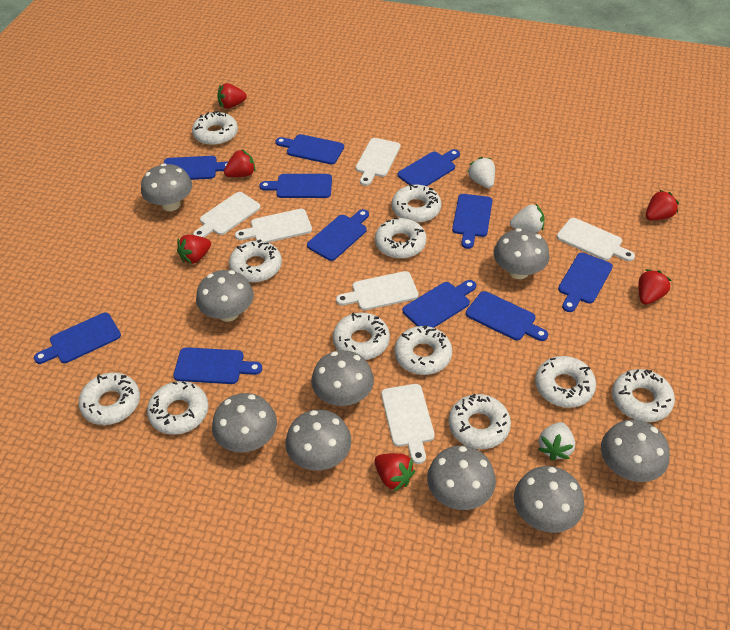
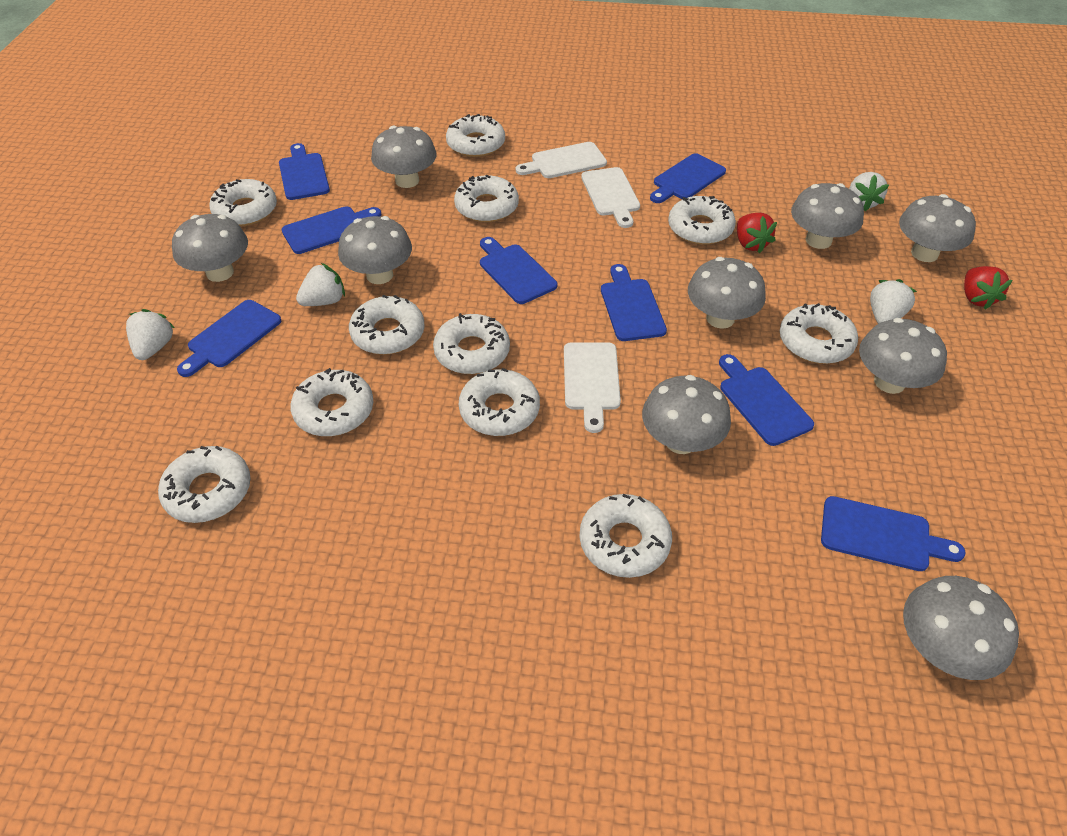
blue cutting board: 11 -> 8
red strawberry: 6 -> 2
white cutting board: 6 -> 3
white strawberry: 3 -> 4

